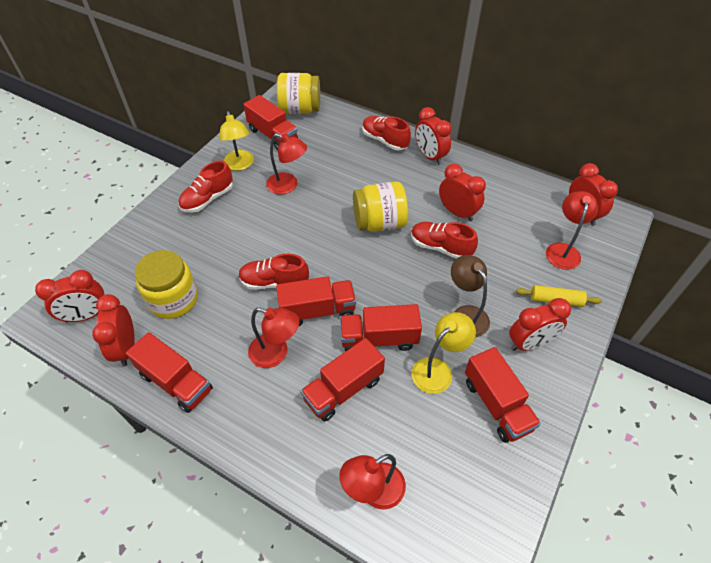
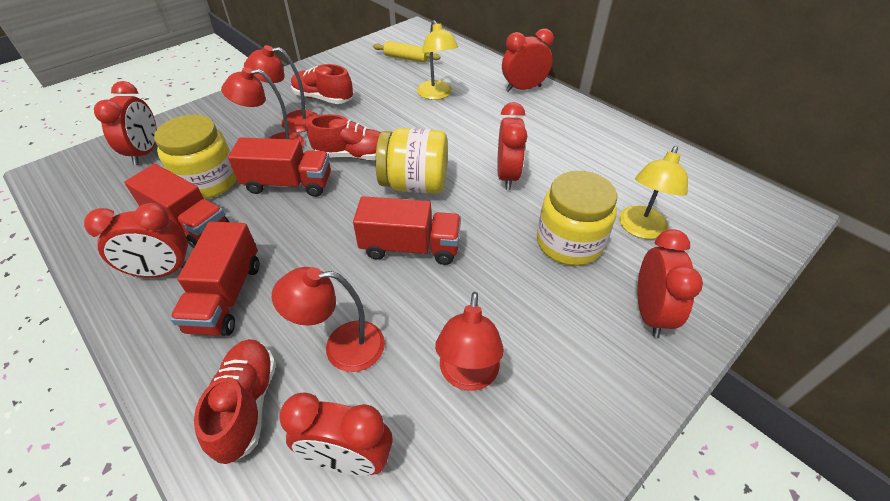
brown lamp: 1 -> 0
red shoe: 4 -> 3
red truck: 6 -> 4

